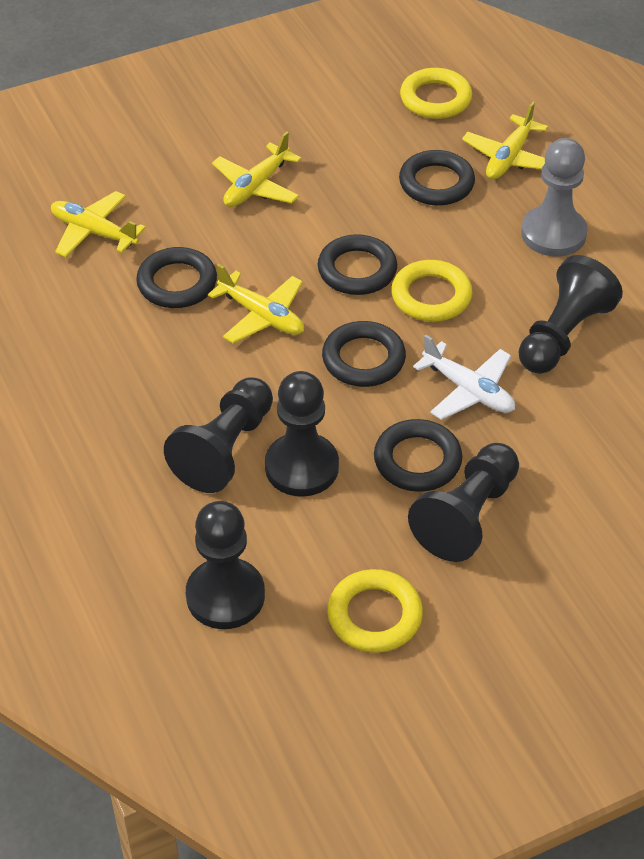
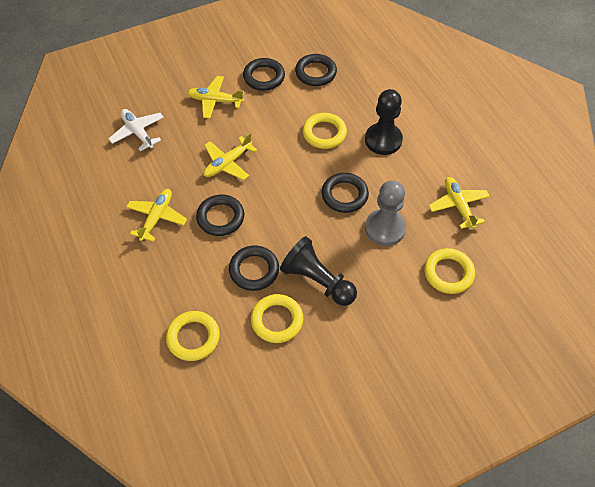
black pawn: 5 -> 2
yellow ring: 3 -> 4

